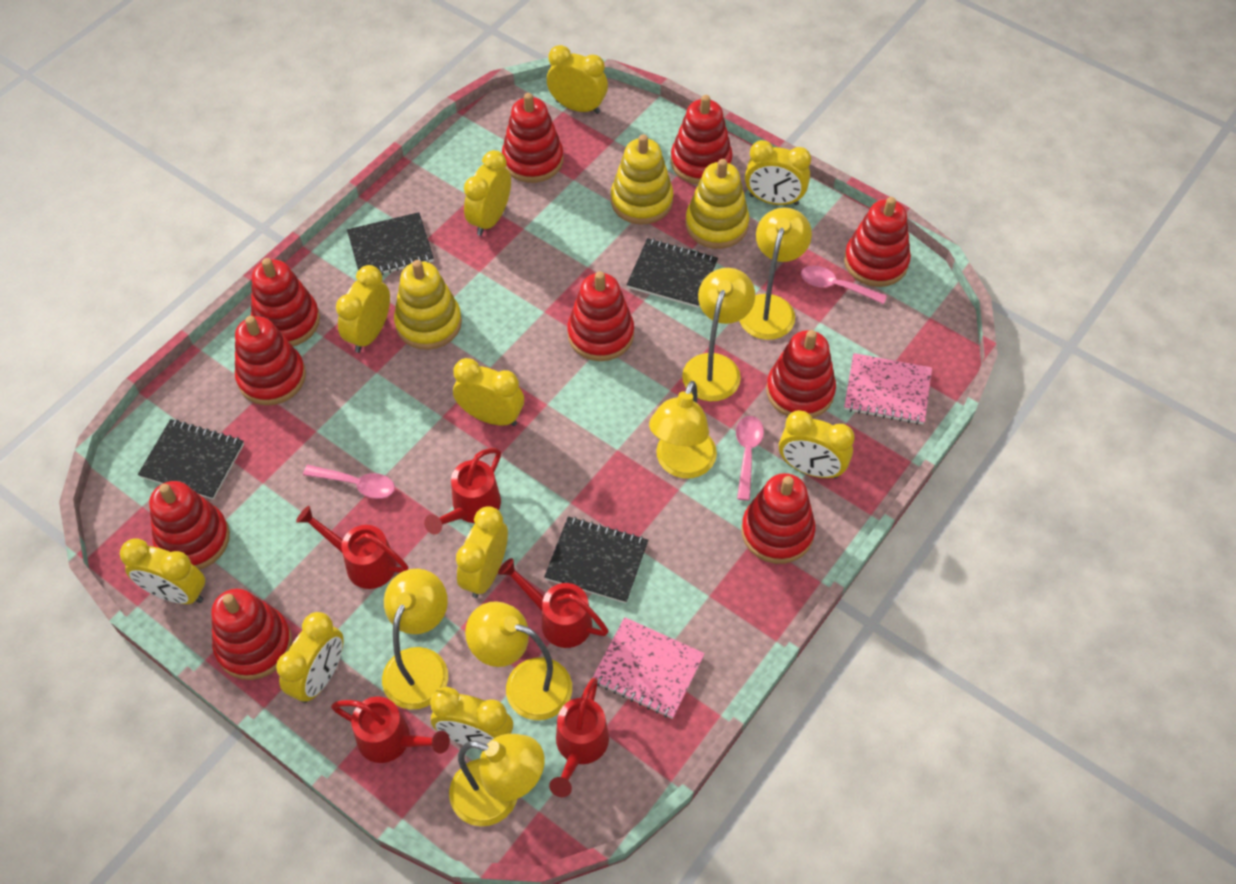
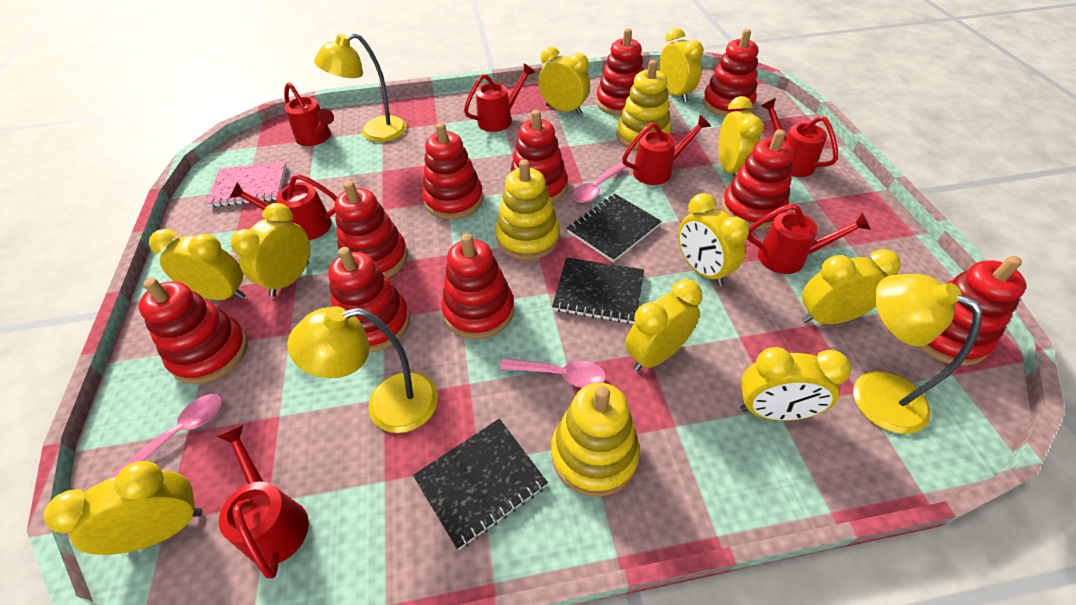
black notebook: 4 -> 3
pink notebook: 2 -> 1
red watering can: 5 -> 7
yellow lamp: 6 -> 3

